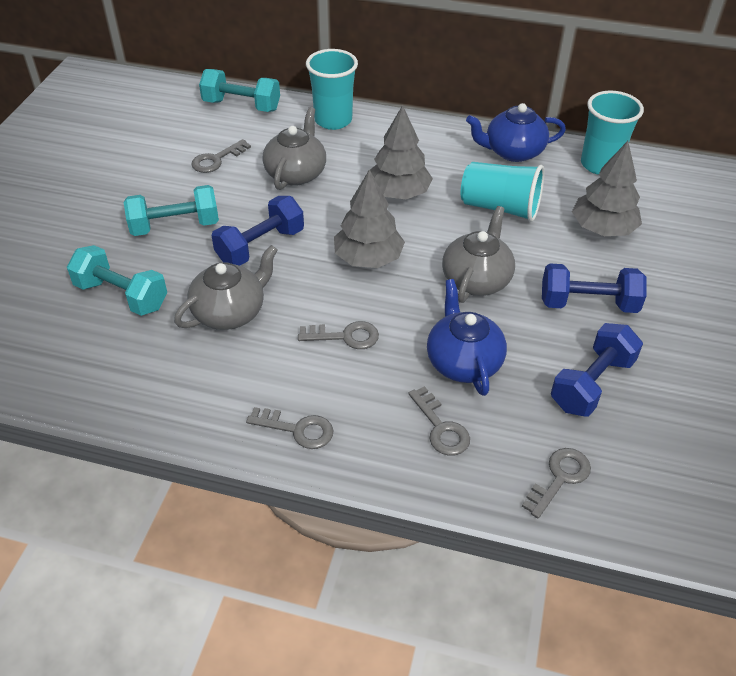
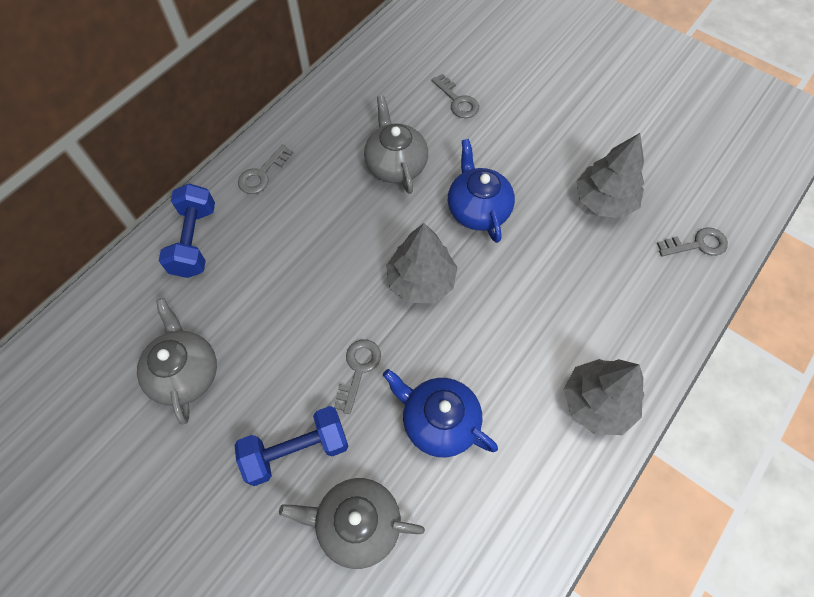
blue dumbbell: 3 -> 2
grey key: 5 -> 4
turquoise cup: 3 -> 0
turquoise dumbbell: 3 -> 0

